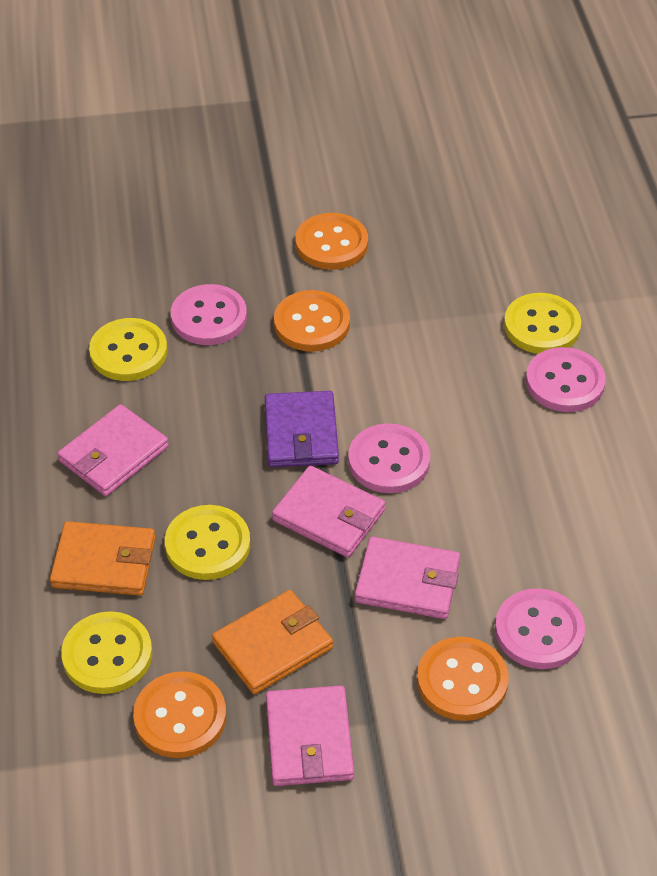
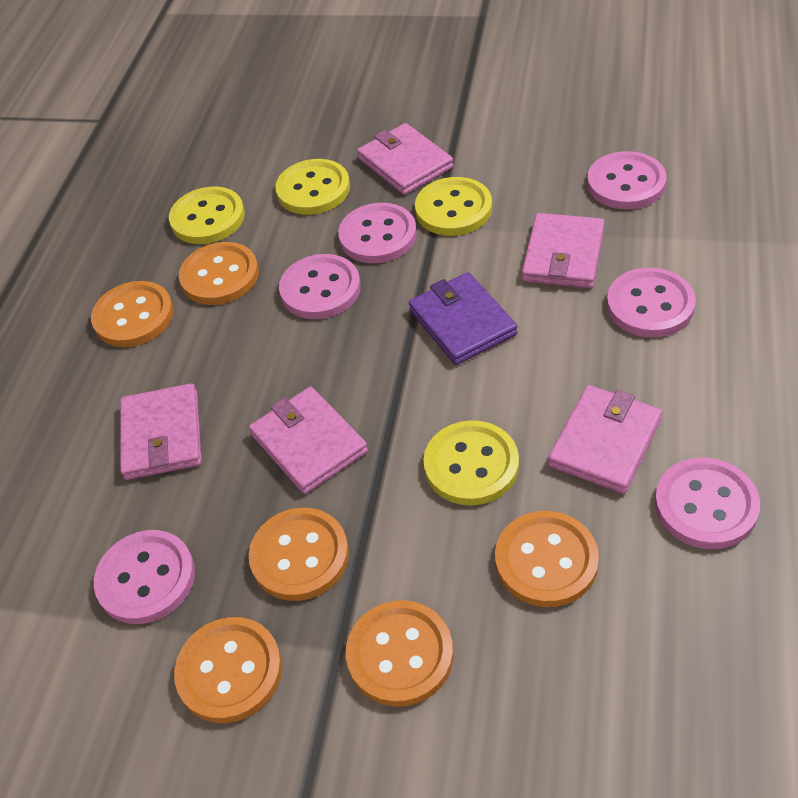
orange button: 4 -> 6
orange wallet: 2 -> 0
pink button: 4 -> 6
pink wallet: 4 -> 5

